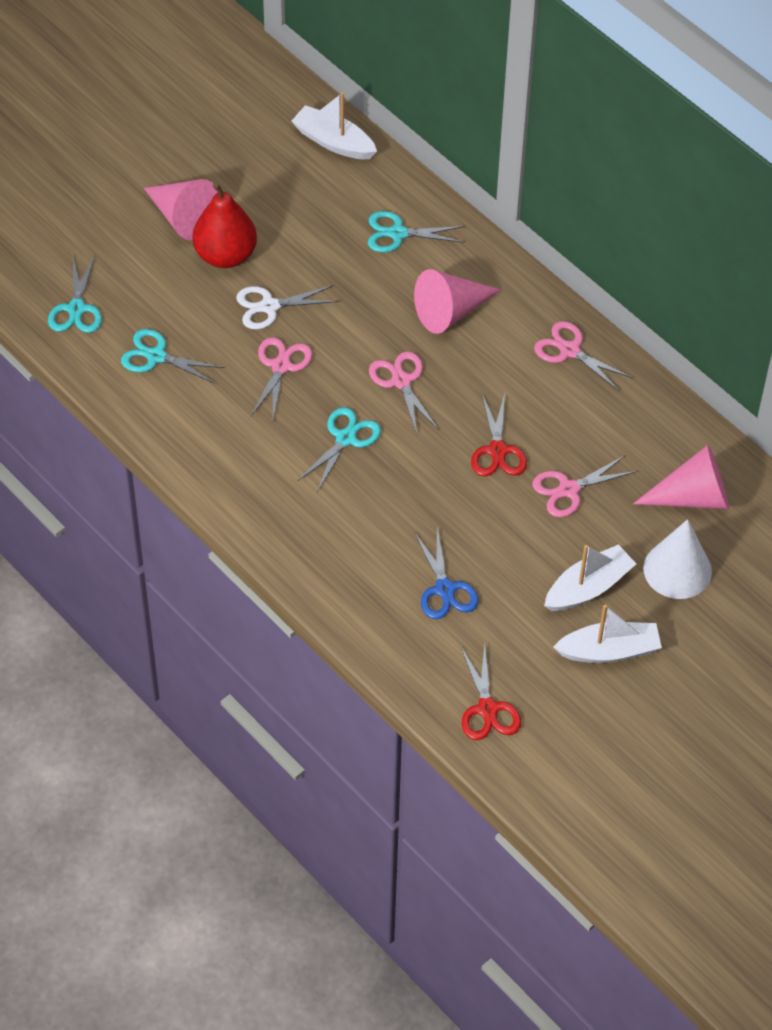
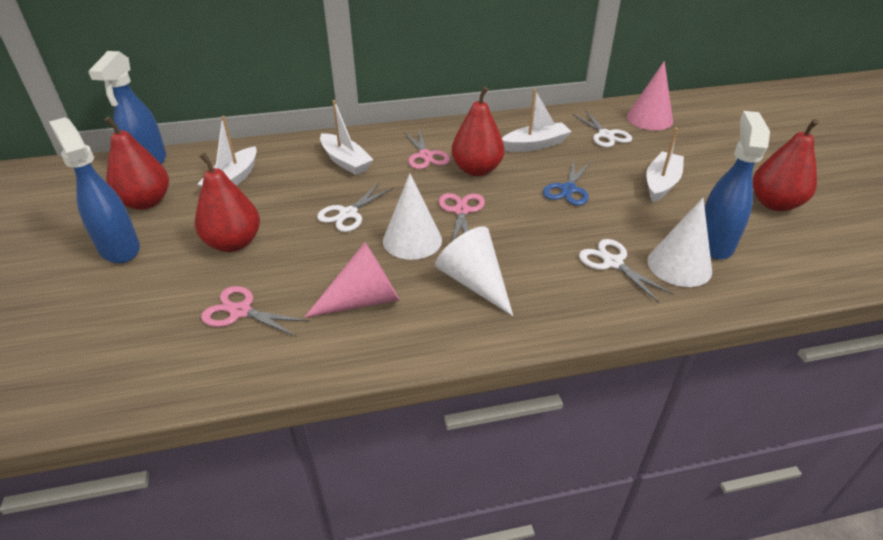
blue spray bottle: 0 -> 3
pink cone: 3 -> 2
pink scissors: 4 -> 3
red pear: 1 -> 4
red scissors: 2 -> 0
turquoise scissors: 4 -> 0
white boat: 3 -> 4
white cone: 1 -> 3
white scissors: 1 -> 3

